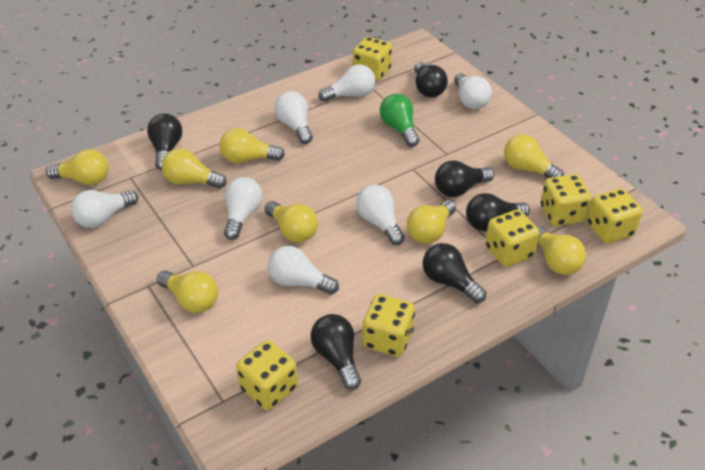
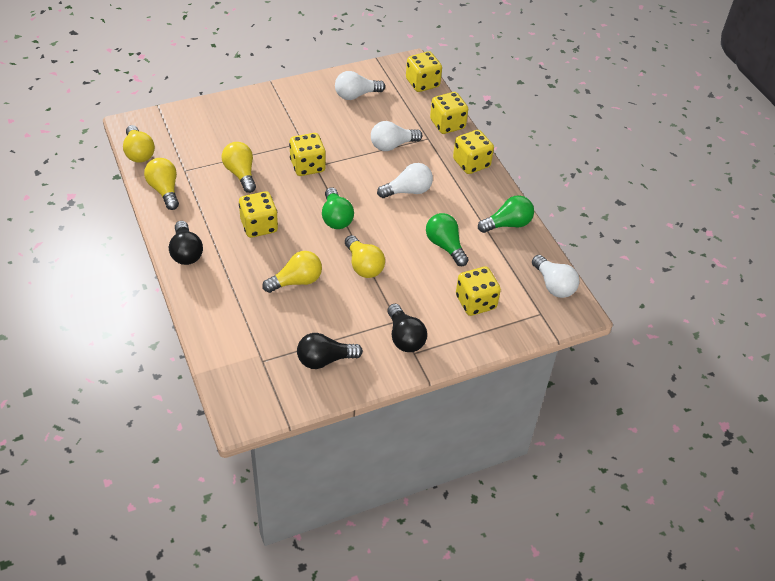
black light bulb: 6 -> 3
green light bulb: 1 -> 3
white light bulb: 7 -> 4
yellow light bulb: 8 -> 5

